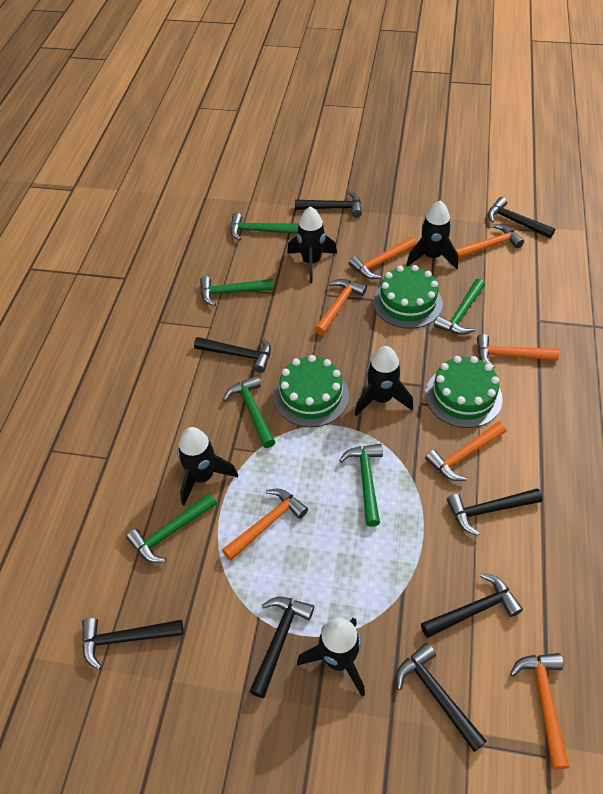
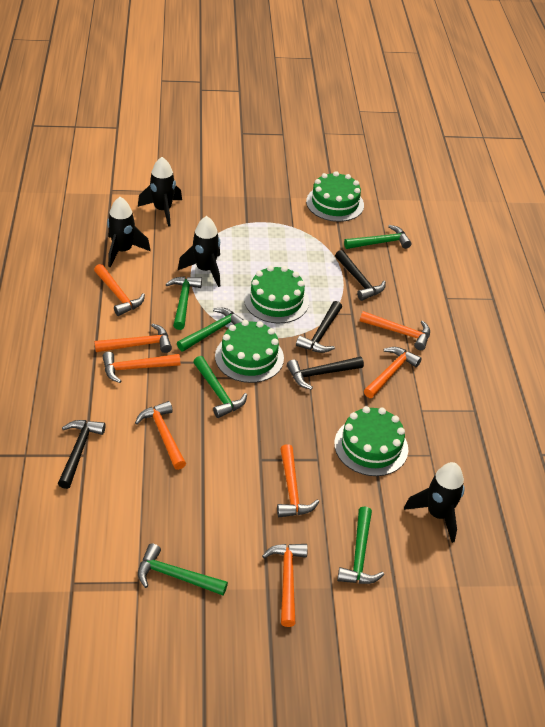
black hammer: 8 -> 4
black rocket: 5 -> 4
green cake: 3 -> 4
orange hammer: 7 -> 8

